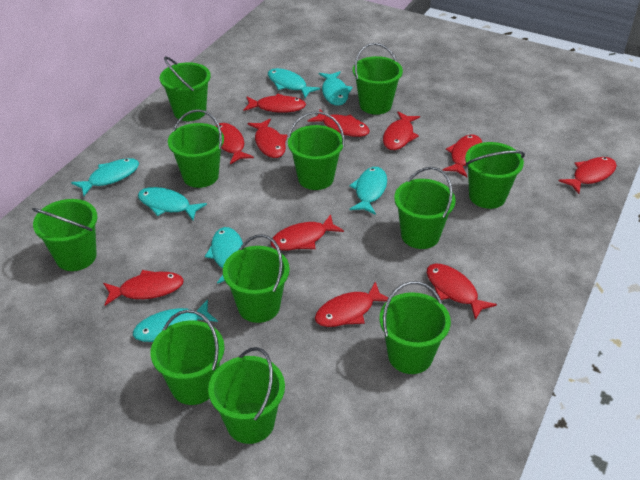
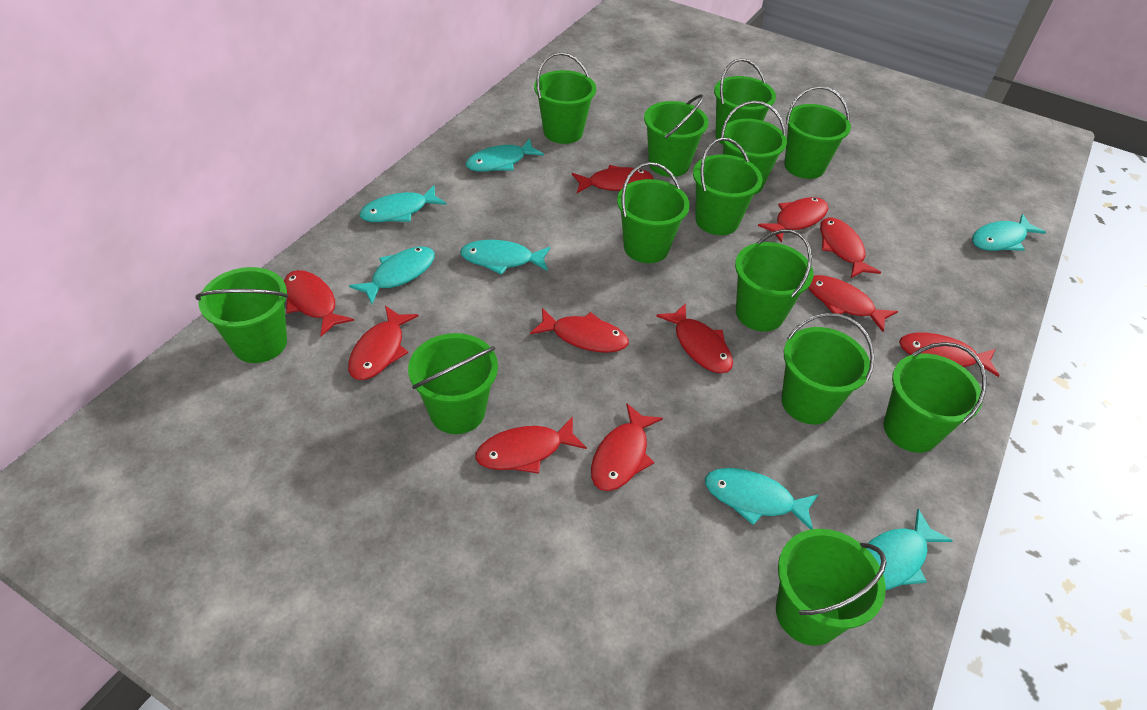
green bucket: 11 -> 13

